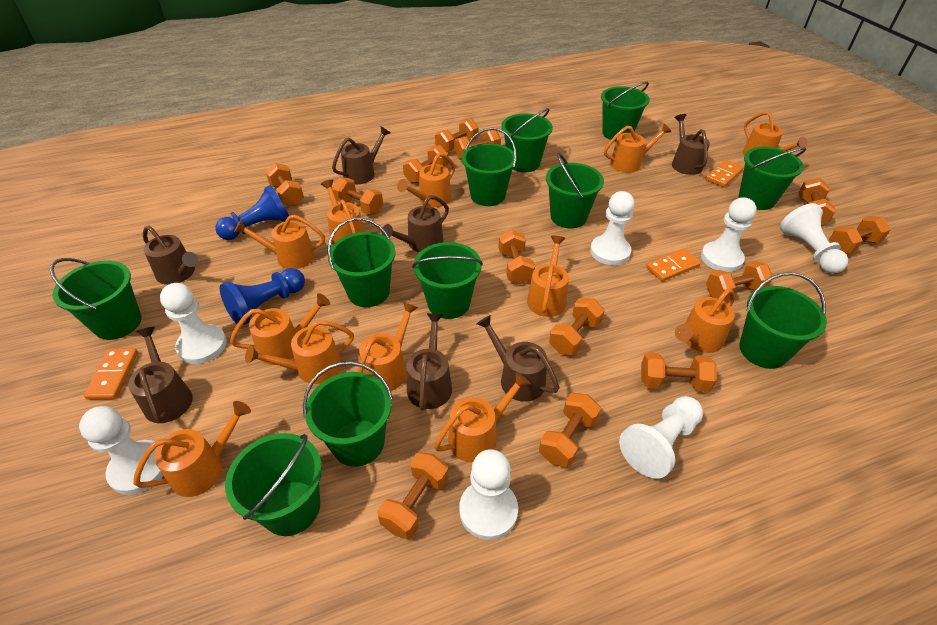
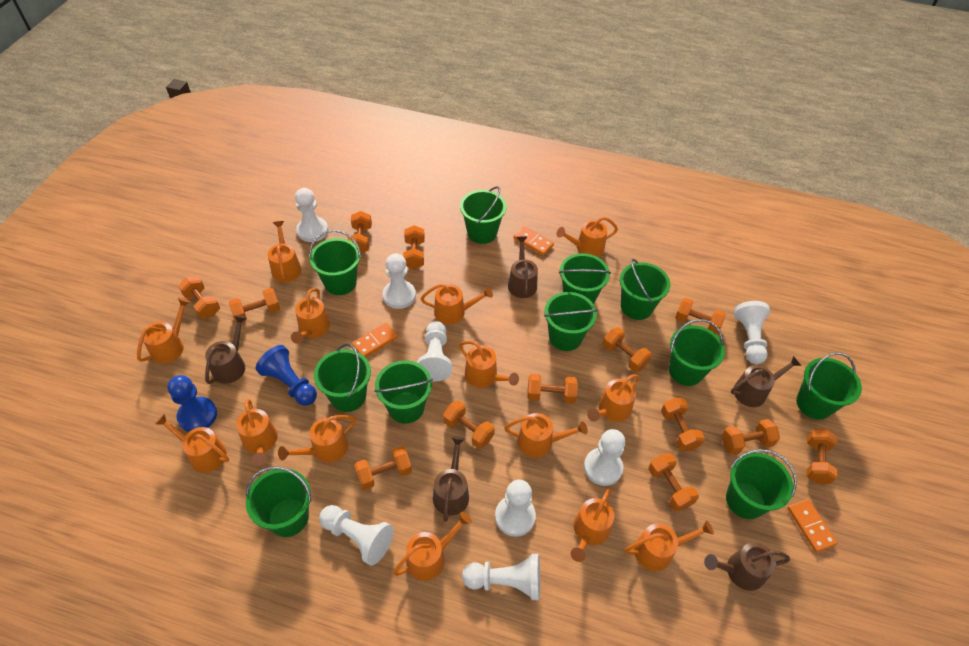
brown watering can: 7 -> 5
orange watering can: 12 -> 14
white pawn: 7 -> 8

